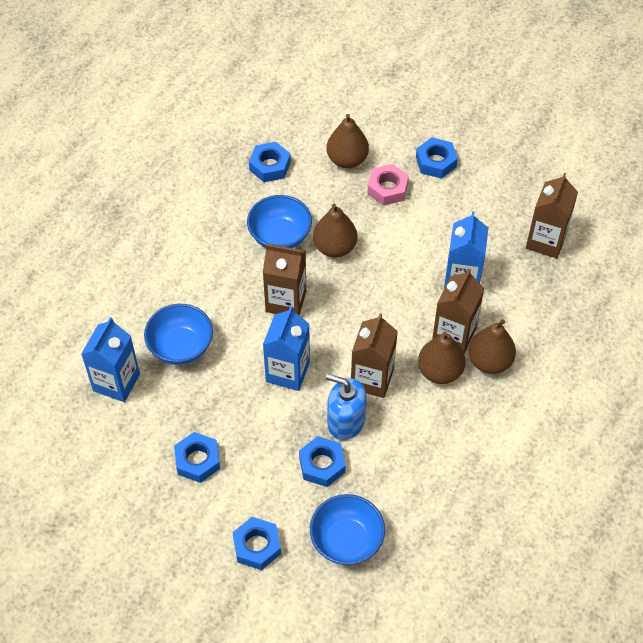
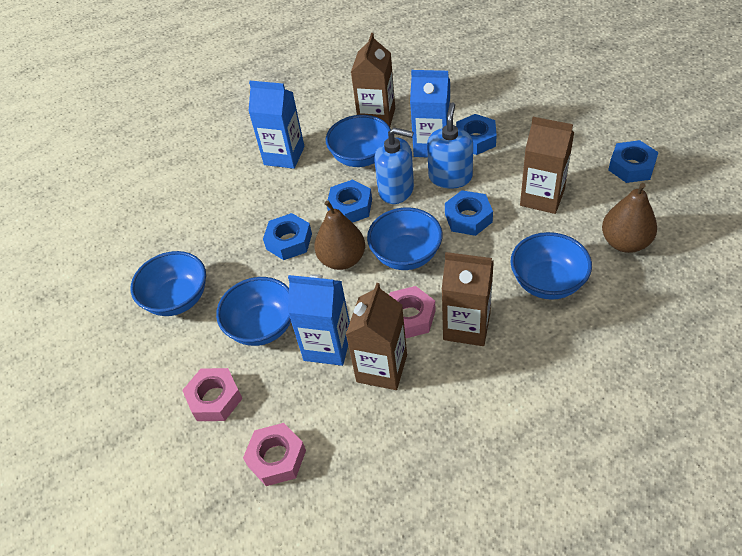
blue bowl: 3 -> 5
blue soap dispenser: 1 -> 2
brown pear: 4 -> 2
pink nut: 1 -> 3

